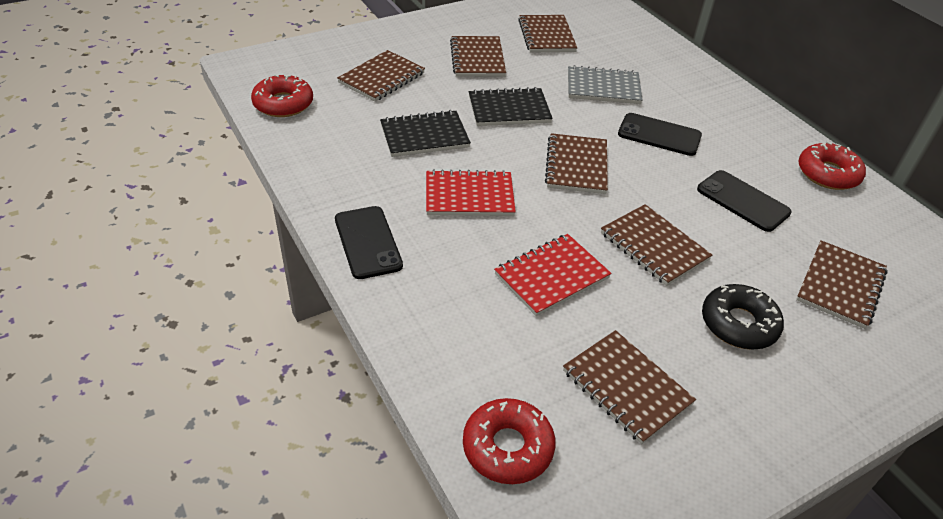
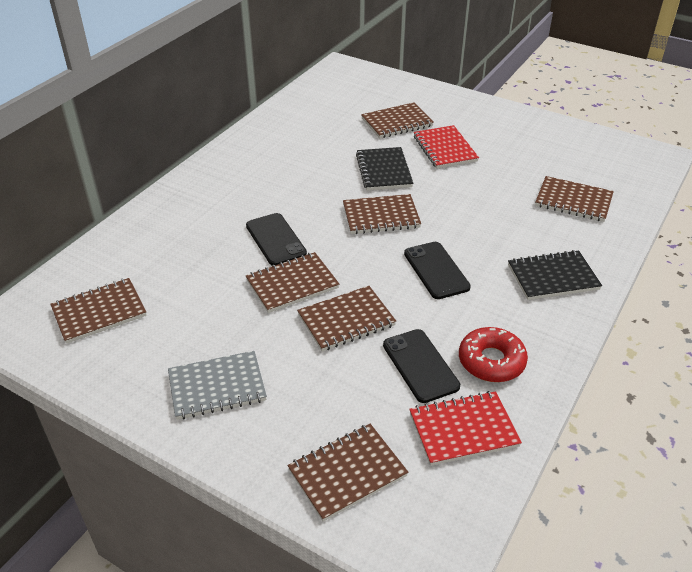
black donut: 1 -> 0
red donut: 3 -> 1

